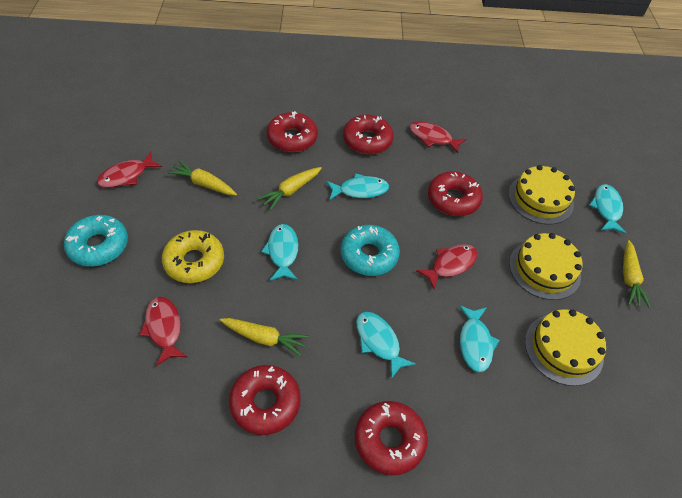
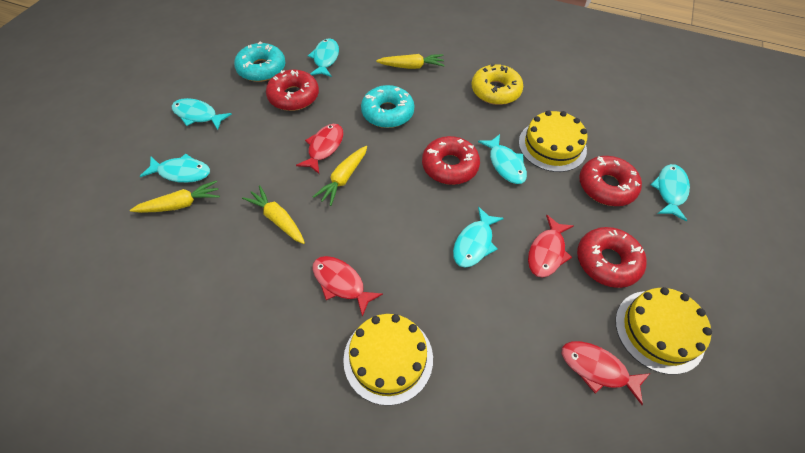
red donut: 5 -> 4
turquoise fish: 5 -> 6

